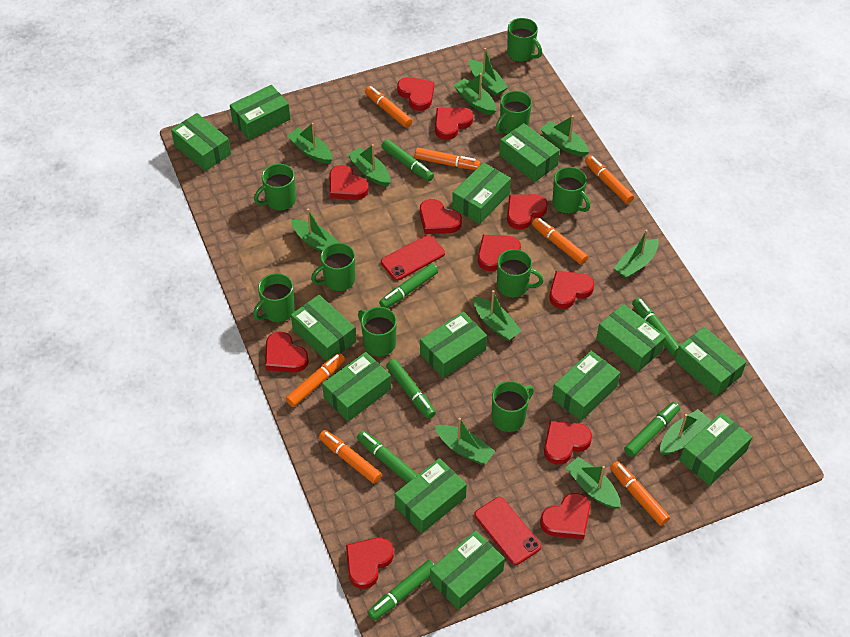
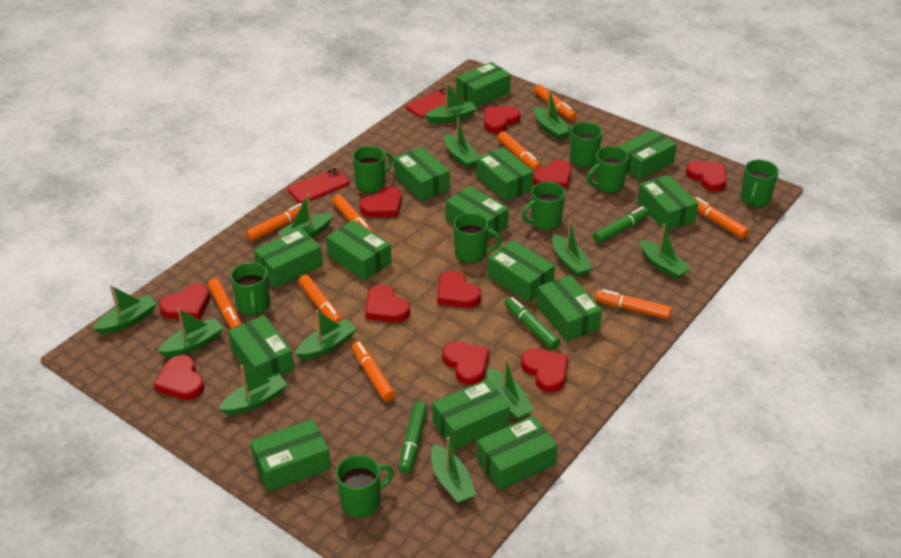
green boat: 11 -> 12
green box: 13 -> 14
green marker: 7 -> 3
green mug: 9 -> 8
orange marker: 7 -> 9
red heart: 11 -> 10

